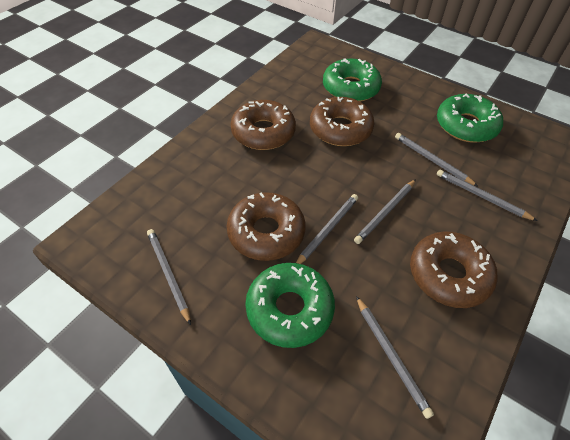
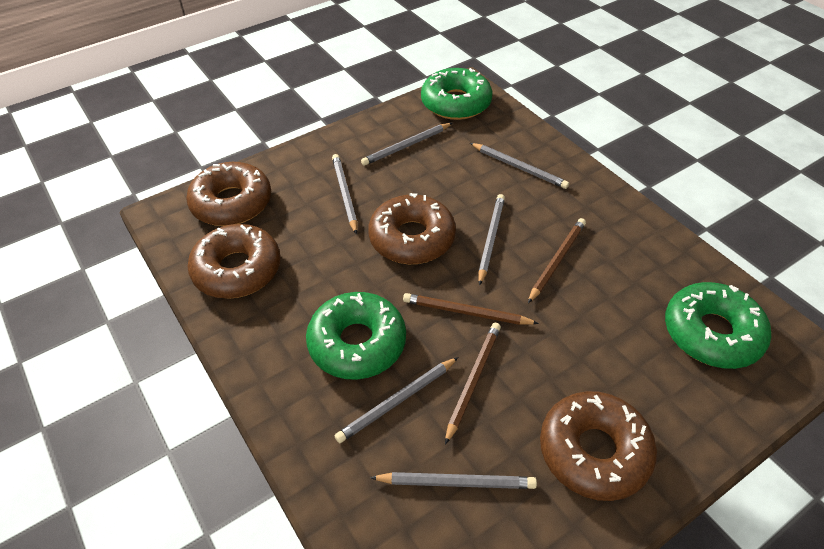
brown pencil: 0 -> 3

